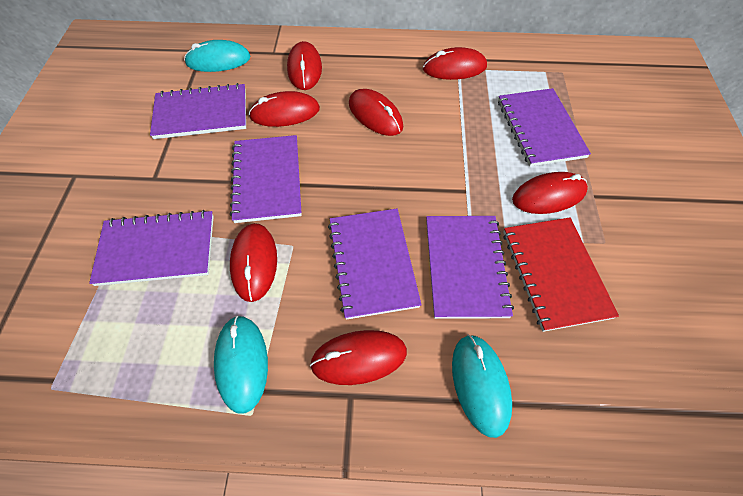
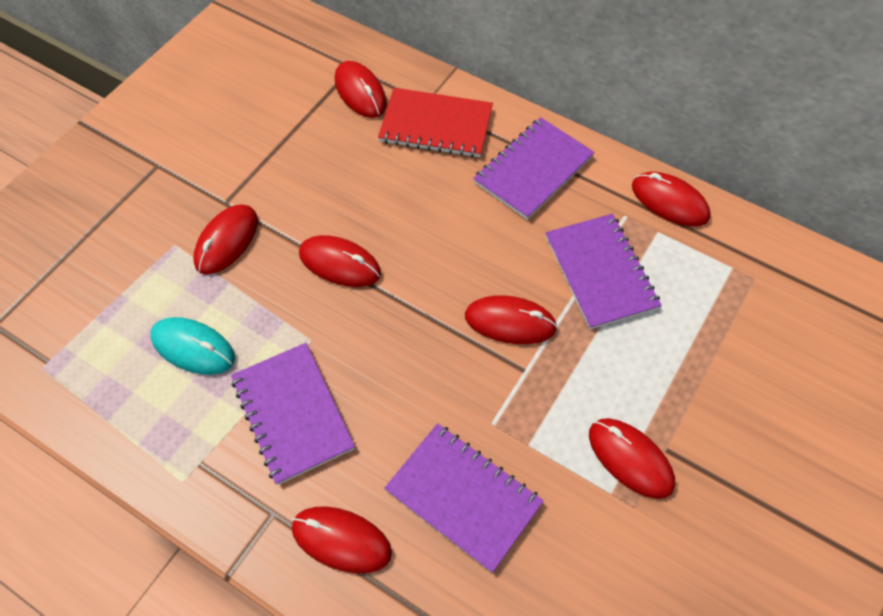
purple notebook: 6 -> 4
turquoise mouse: 3 -> 1

